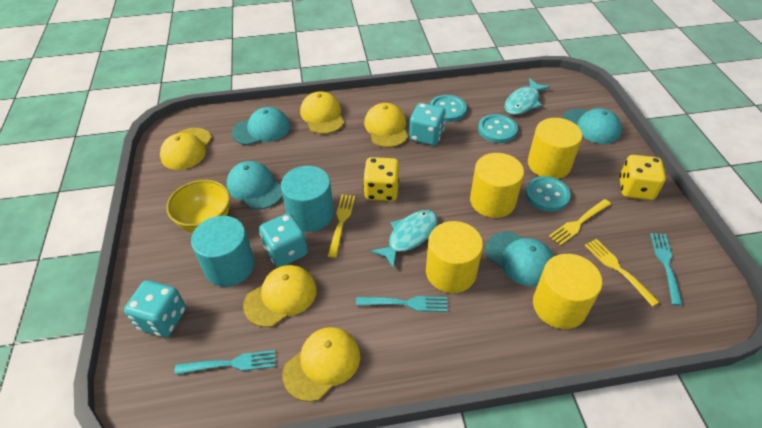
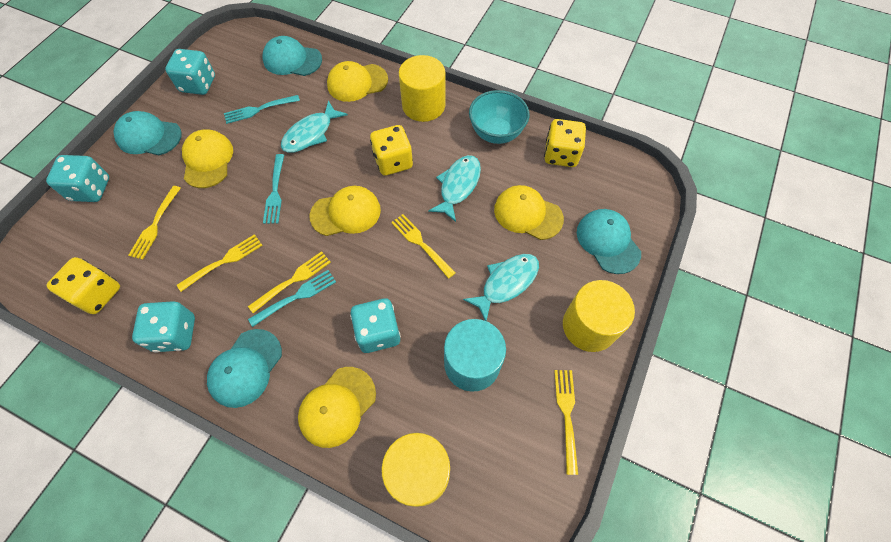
turquoise bowl: 0 -> 1
turquoise button: 3 -> 0
turquoise cylinder: 2 -> 1
turquoise dice: 3 -> 4
turquoise fish: 2 -> 3
yellow bowl: 1 -> 0
yellow cylinder: 4 -> 3
yellow dice: 2 -> 3
yellow fork: 3 -> 5

